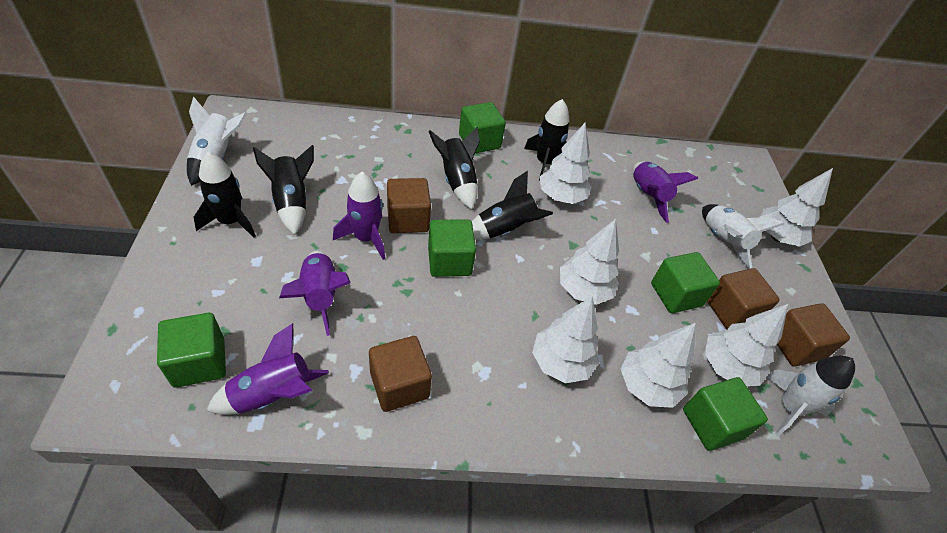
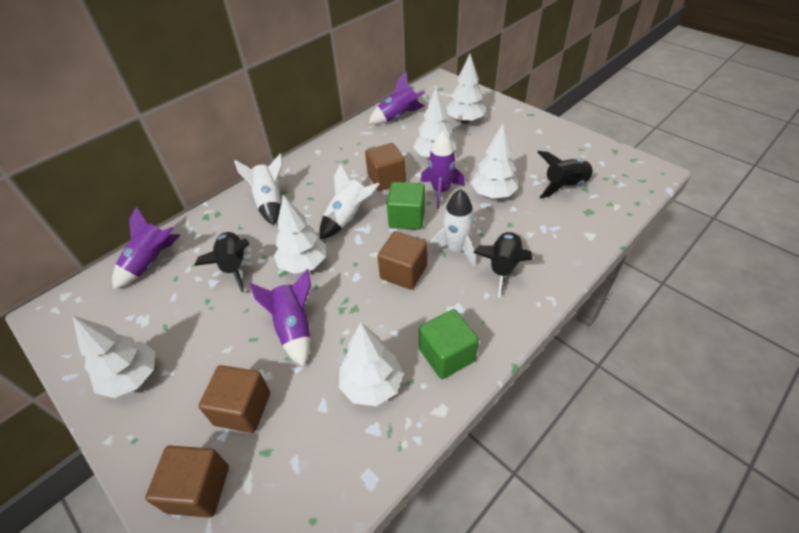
black rocket: 5 -> 3
green cube: 5 -> 2

